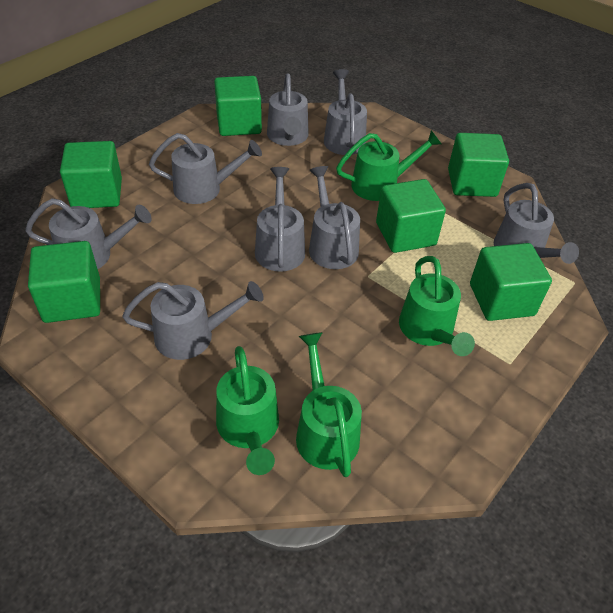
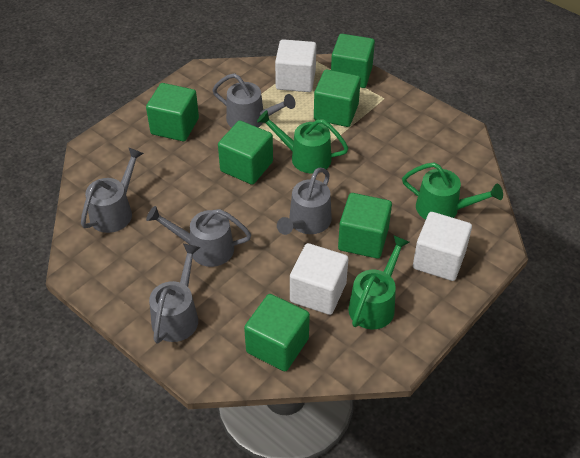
green watering can: 4 -> 3
grey watering can: 8 -> 5
white cube: 0 -> 3

